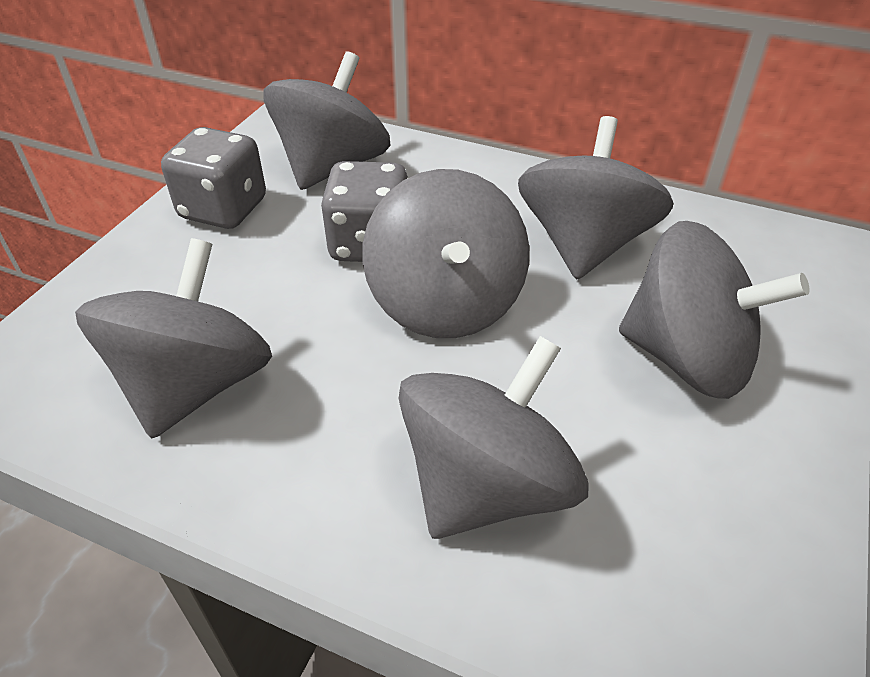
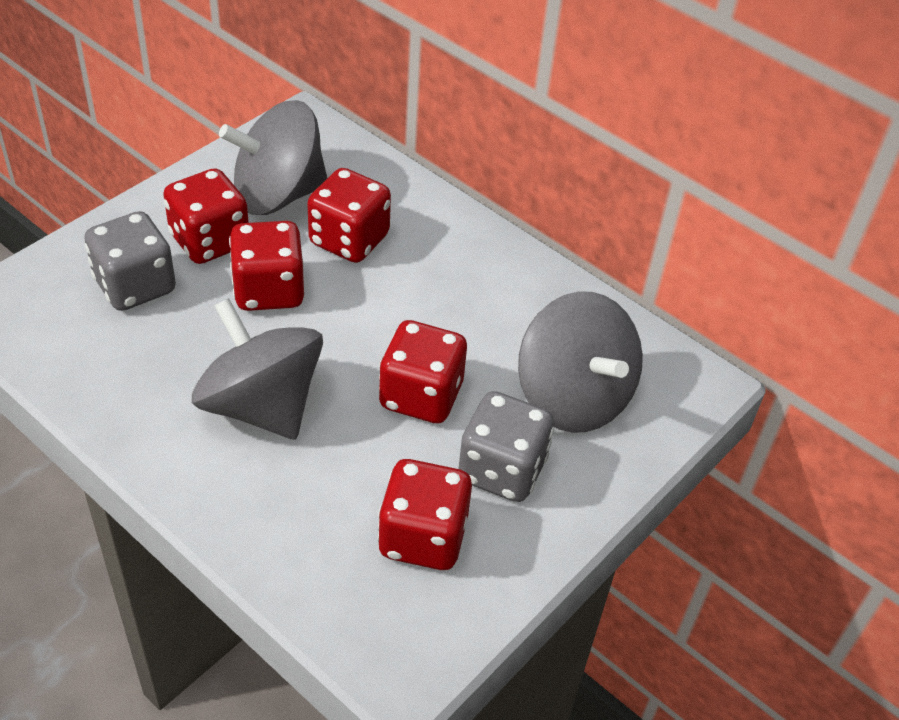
grey spinning top: 6 -> 3
red dice: 0 -> 5

